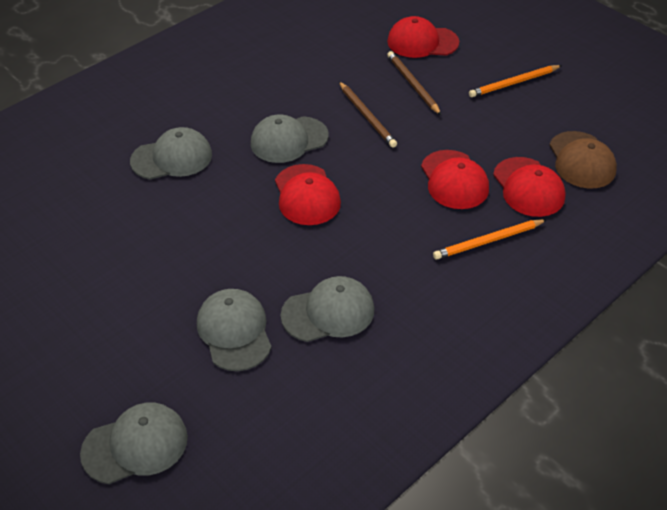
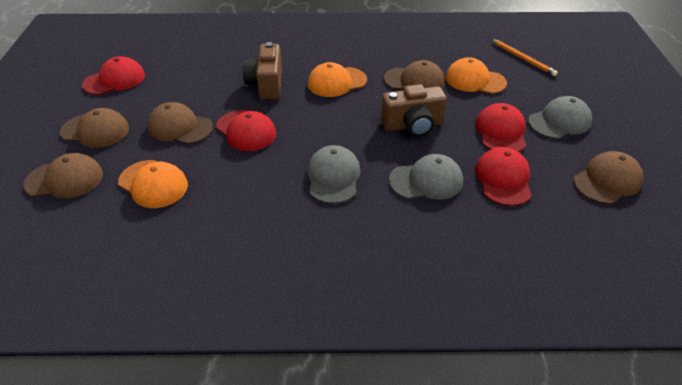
brown camera: 0 -> 2
brown cap: 1 -> 5
brown pencil: 2 -> 0
grey cap: 5 -> 3
orange cap: 0 -> 3
orange pencil: 2 -> 1

